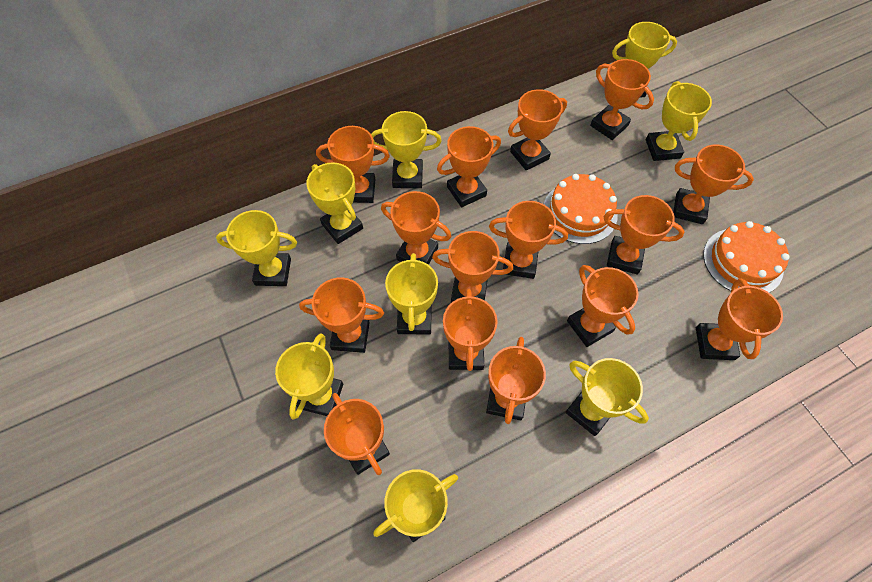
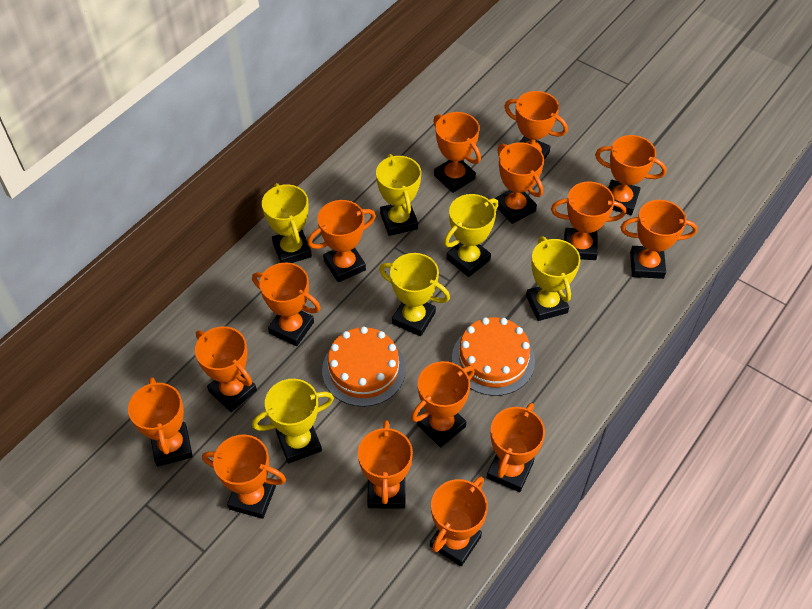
yellow trophy: 9 -> 6

